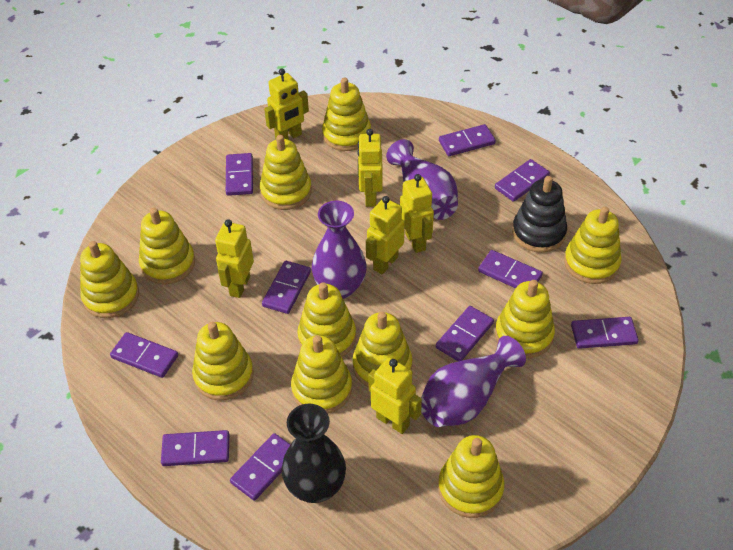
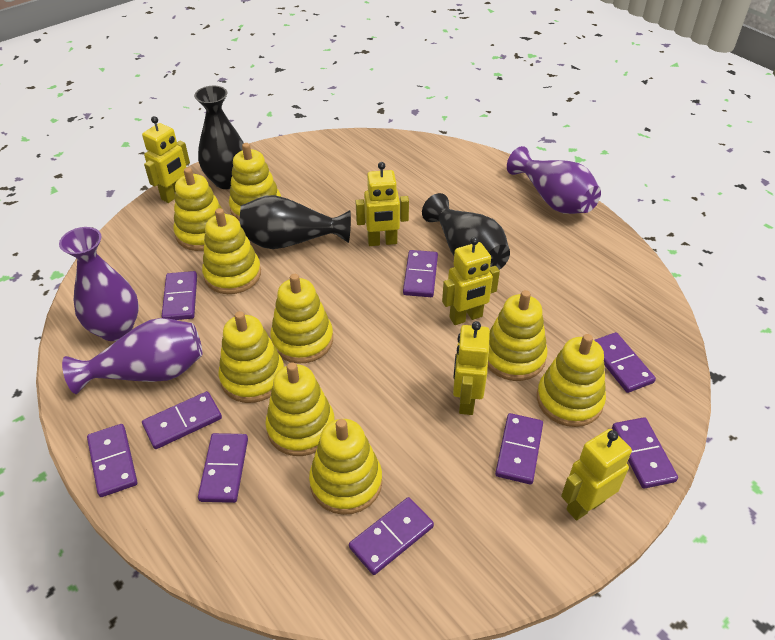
black stacking toy: 1 -> 0
black vase: 1 -> 3
purple domino: 10 -> 9
yellow robot: 6 -> 5
yellow stacking toy: 11 -> 9

